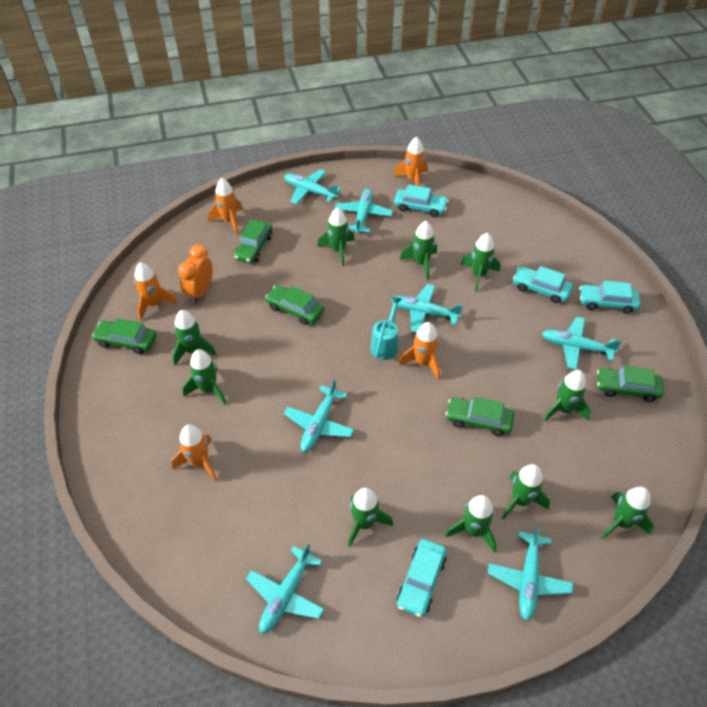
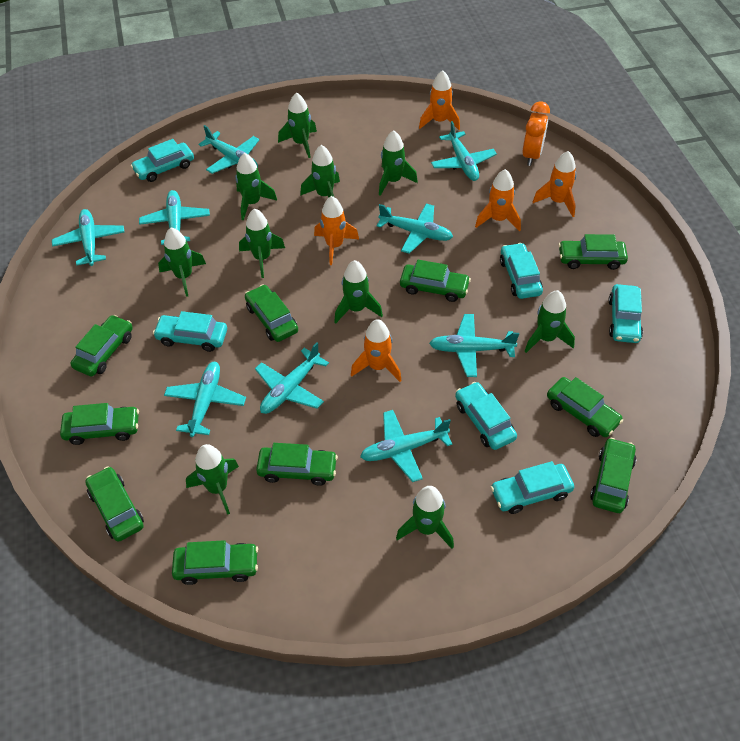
green car: 5 -> 10
turquoise car: 4 -> 6
turquoise plane: 7 -> 9
turquoise watering can: 1 -> 0

